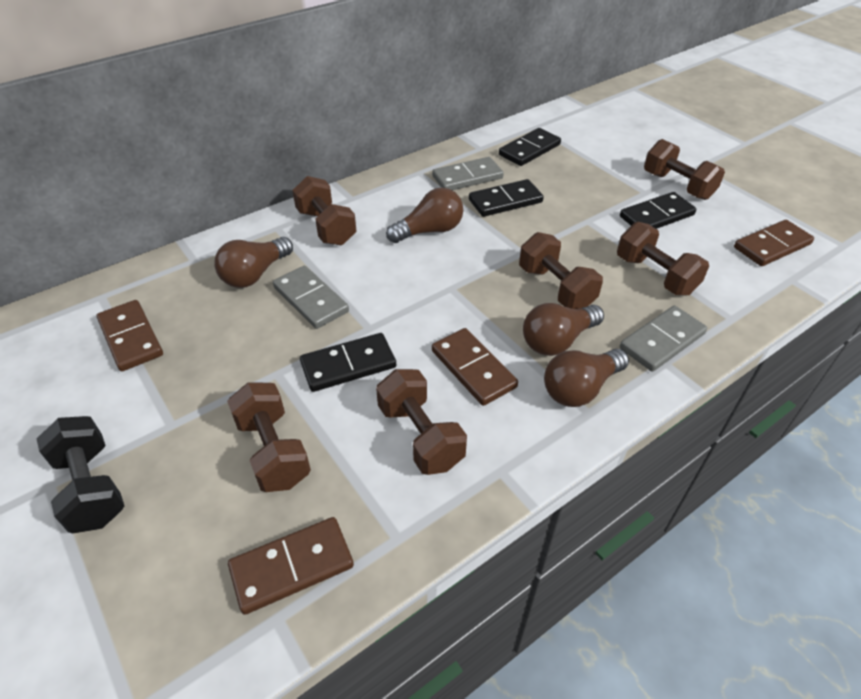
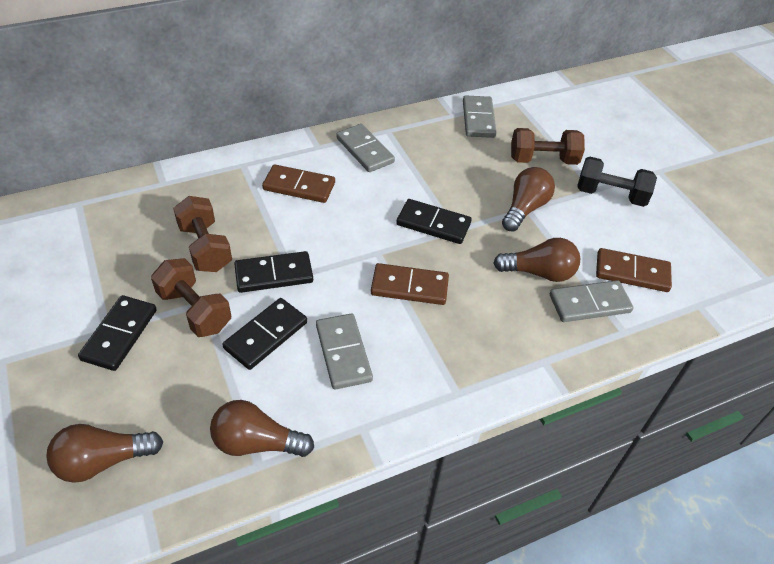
brown domino: 4 -> 3
brown dumbbell: 6 -> 3
grey domino: 3 -> 4

